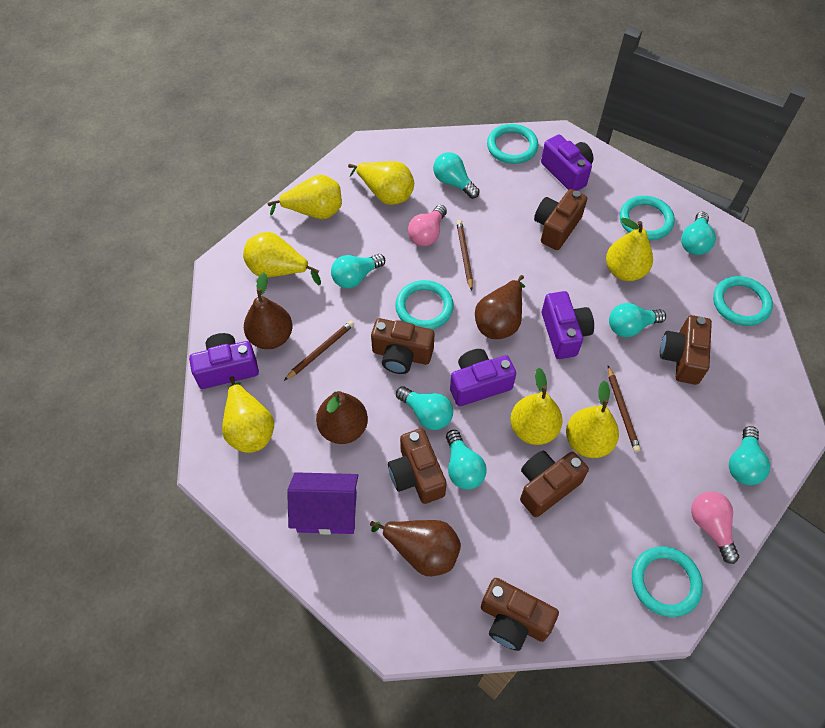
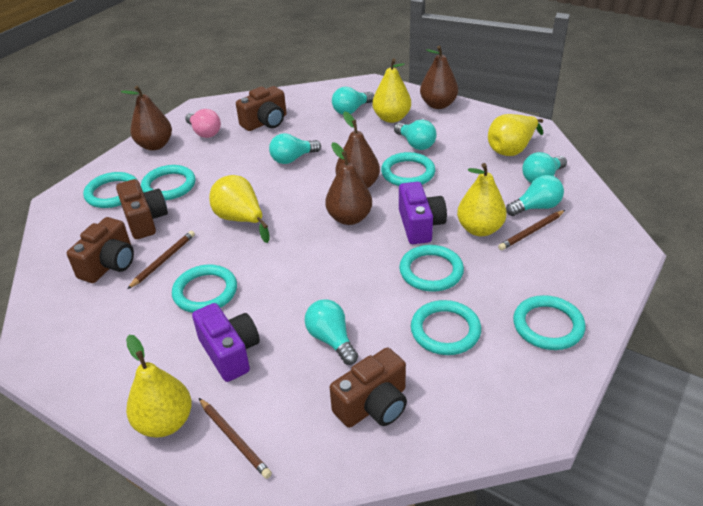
brown camera: 6 -> 4
pink light bulb: 2 -> 1
purple camera: 4 -> 2
purple house: 1 -> 0
turquoise light bulb: 7 -> 6
turquoise ring: 5 -> 7
yellow pear: 7 -> 5

